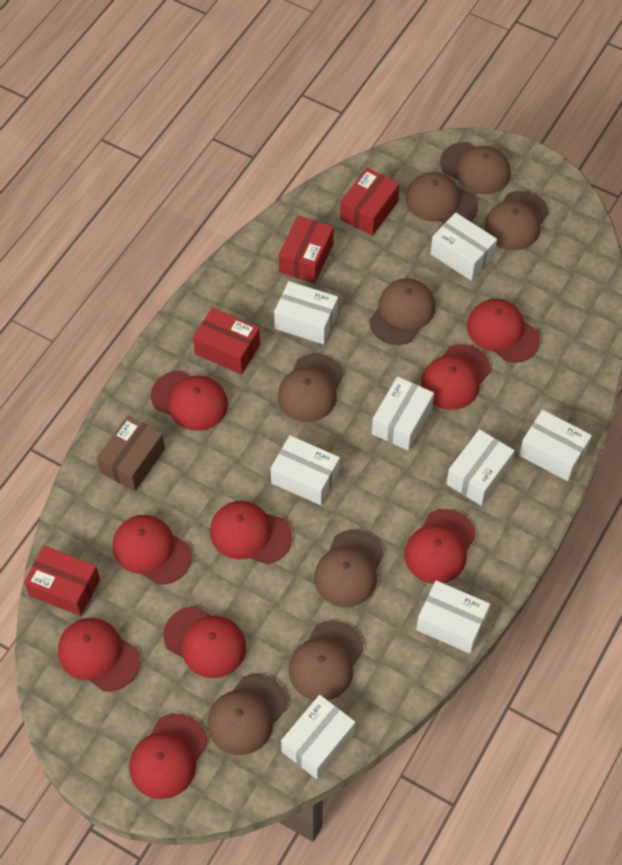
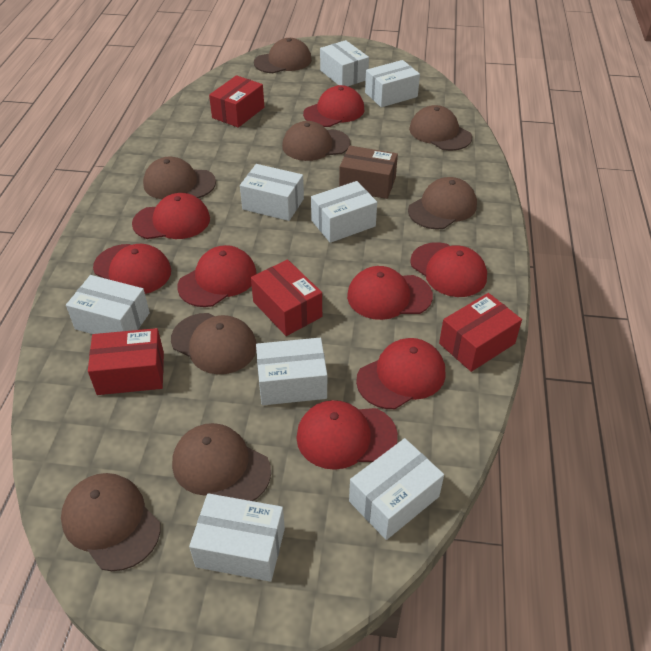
red cap: 9 -> 8

